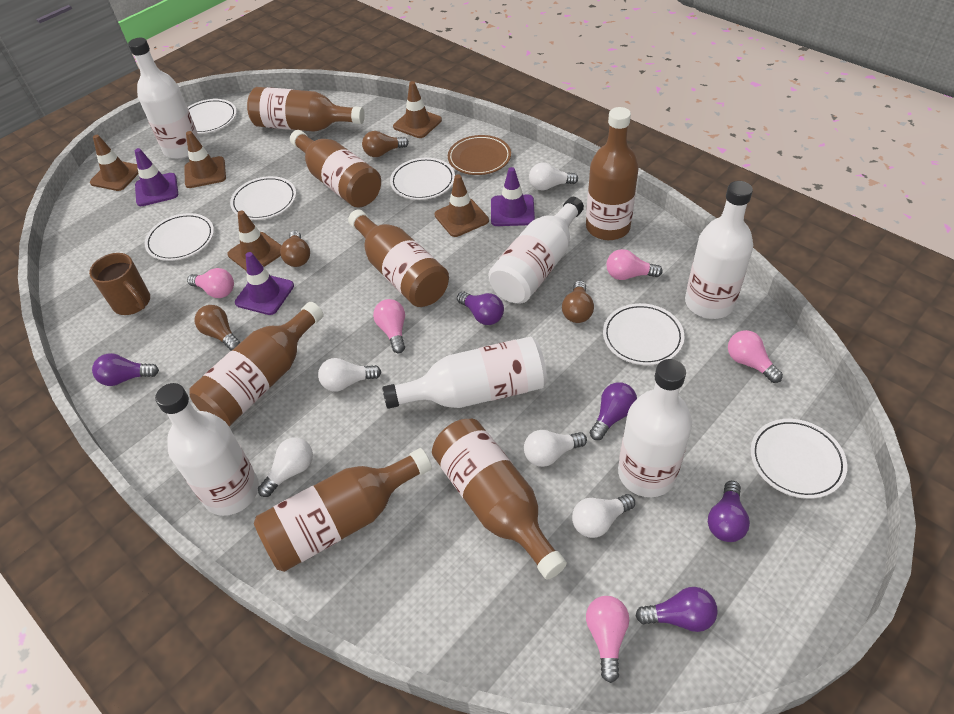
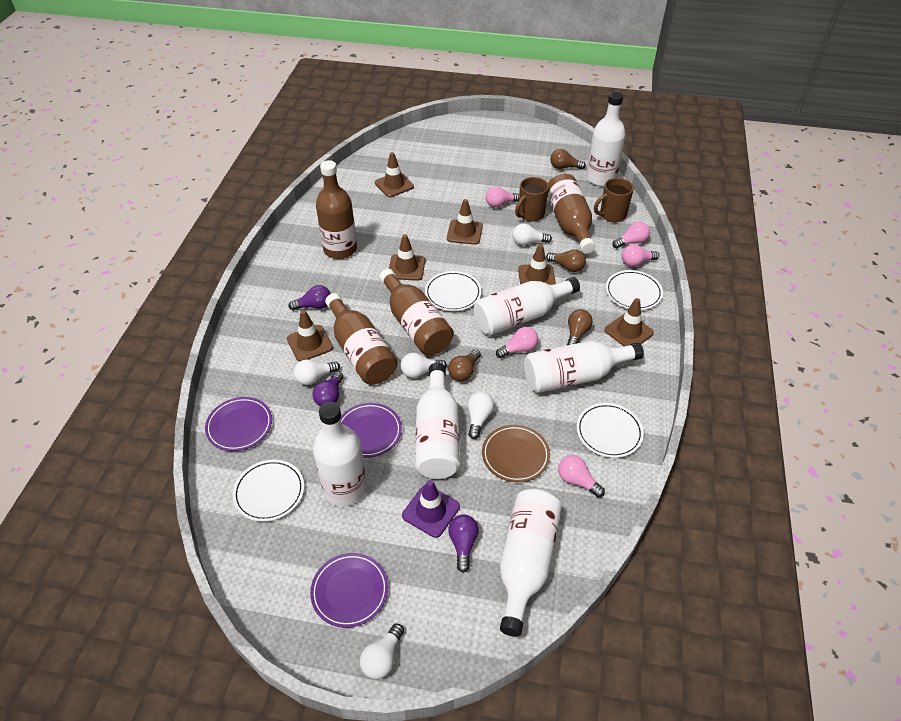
brown bottle: 7 -> 4
brown mug: 1 -> 2
brown traffic cone: 5 -> 6
purple light bulb: 5 -> 3
purple plate: 0 -> 3
purple traffic cone: 3 -> 1
white plate: 6 -> 4

